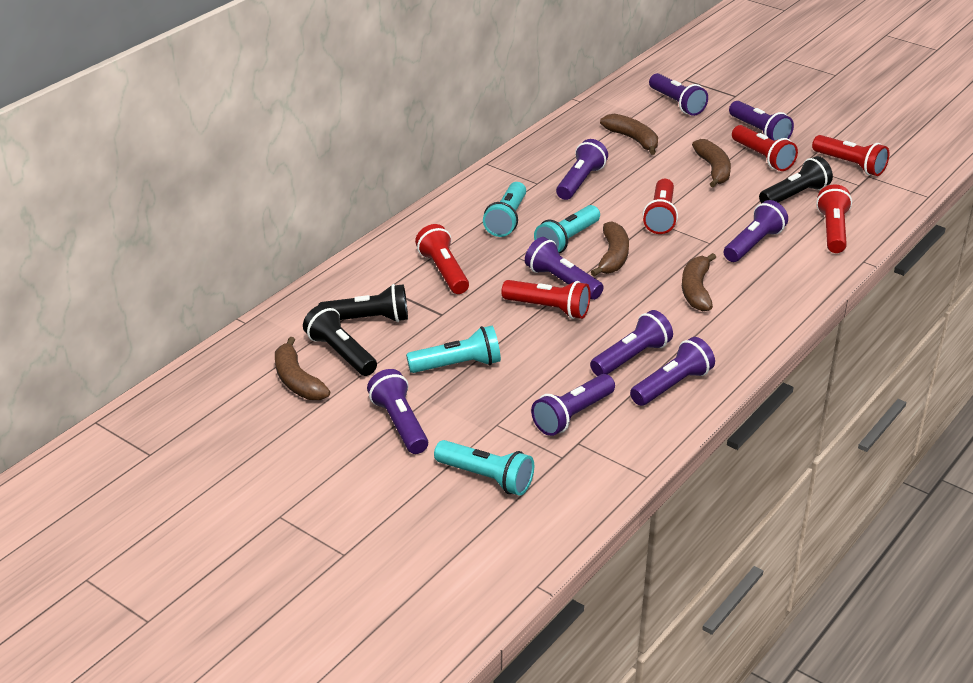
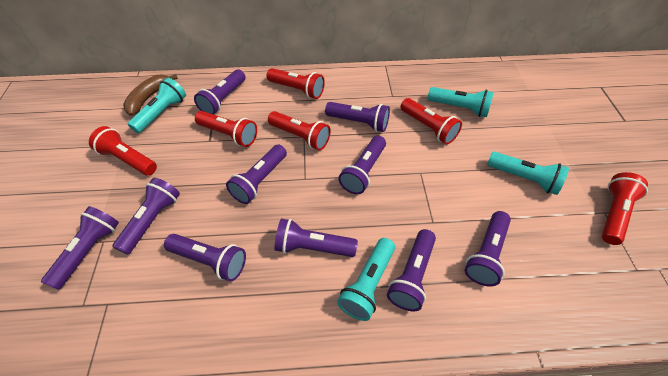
black flashlight: 3 -> 0
brown banana: 5 -> 1
purple flashlight: 9 -> 10

